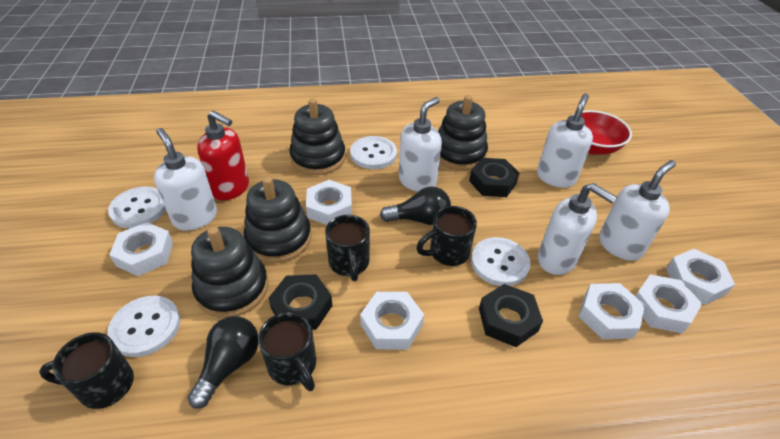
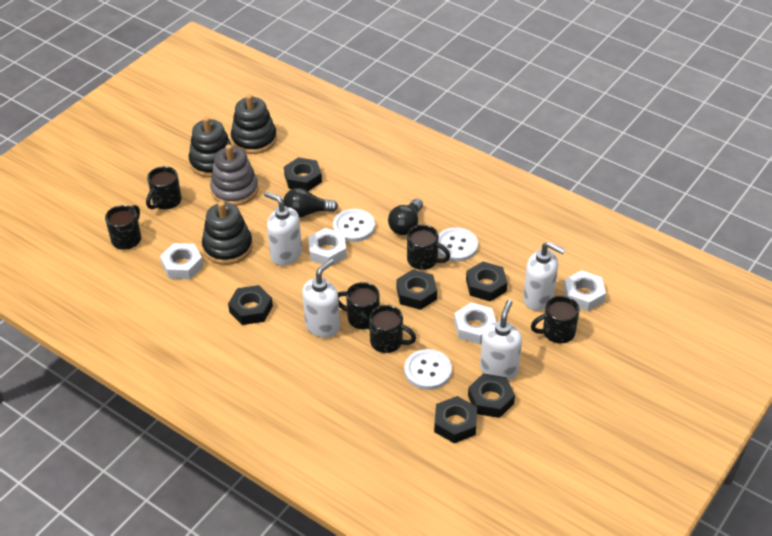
black mug: 4 -> 6
black nut: 3 -> 6
black stacking toy: 4 -> 3
grey stacking toy: 0 -> 1
red bowl: 1 -> 0
red soap dispenser: 1 -> 0
white button: 4 -> 3
white nut: 6 -> 4
white soap dispenser: 5 -> 4

